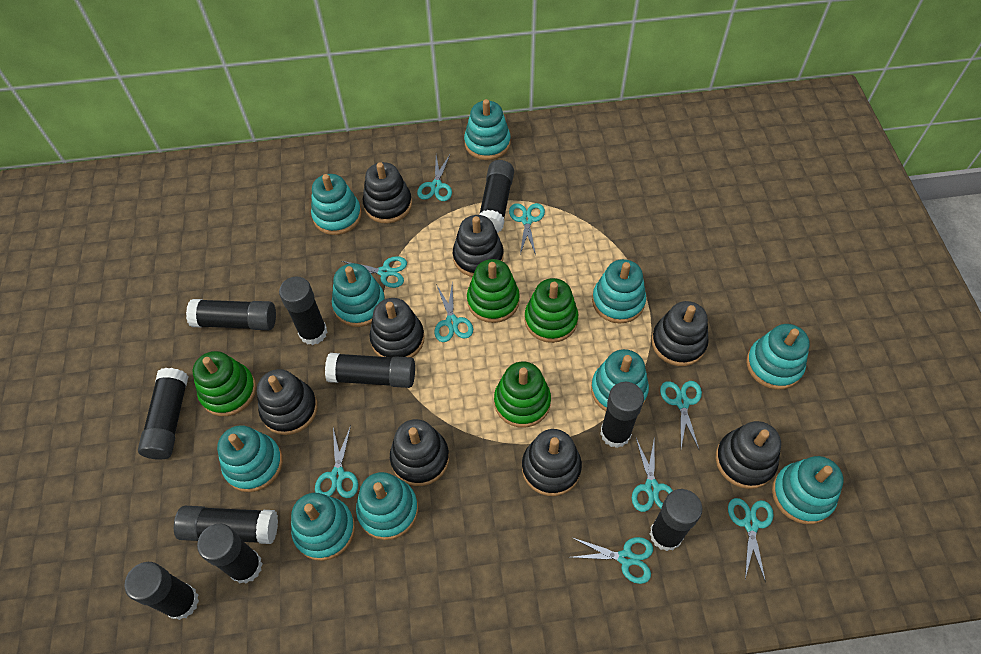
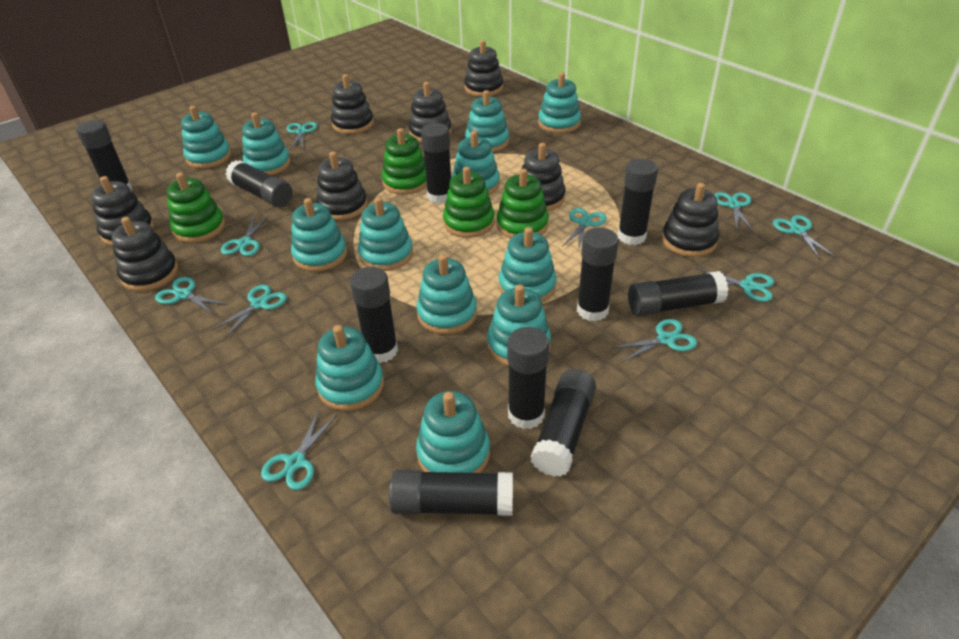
turquoise scissors: 9 -> 10
turquoise stacking toy: 10 -> 12

